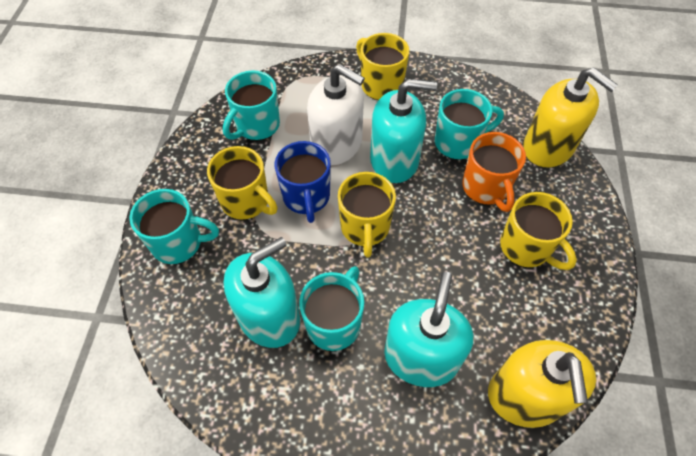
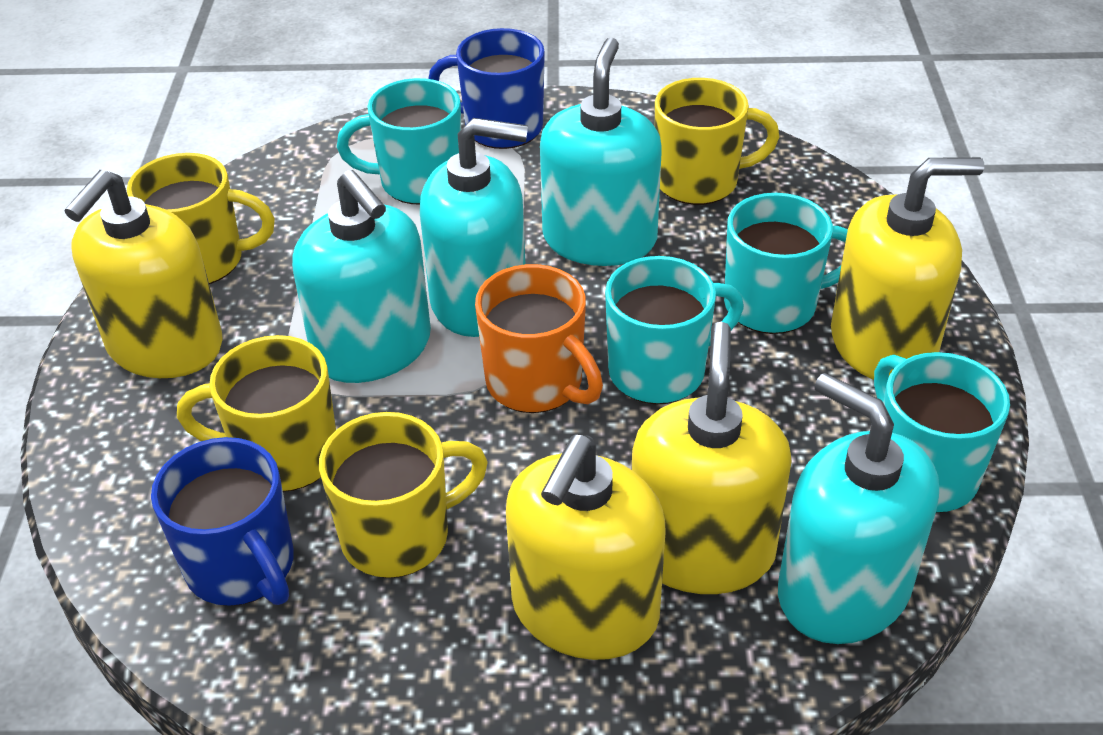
blue mug: 1 -> 2
turquoise soap dispenser: 3 -> 4
white soap dispenser: 1 -> 0
yellow soap dispenser: 2 -> 4

